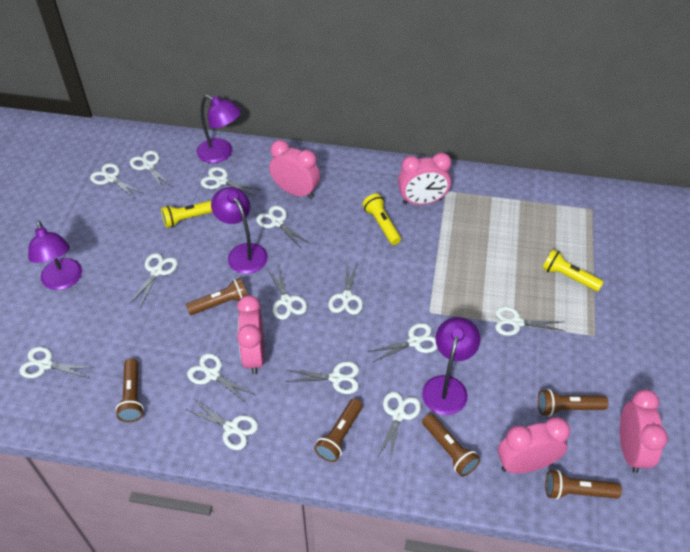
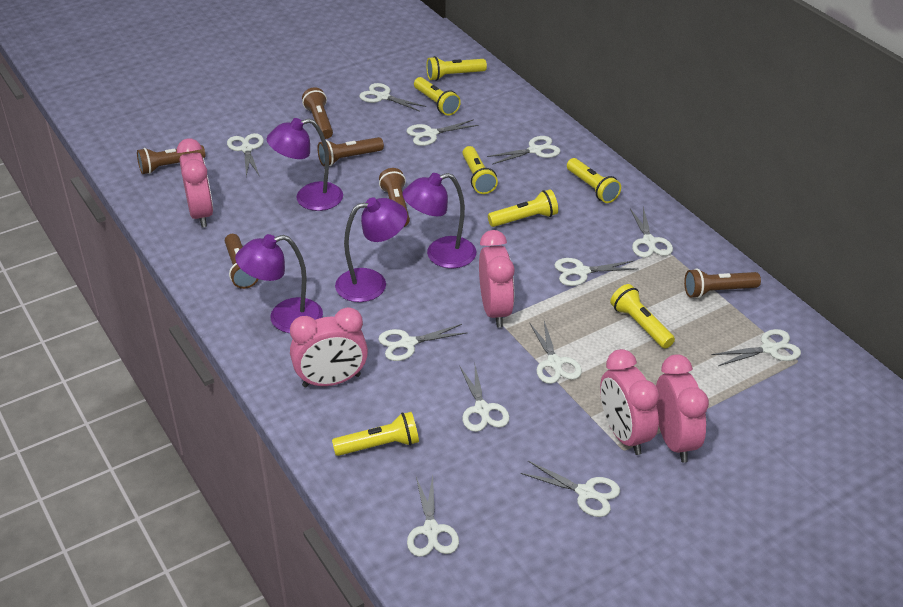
white scissors: 14 -> 12
yellow flashlight: 3 -> 7

